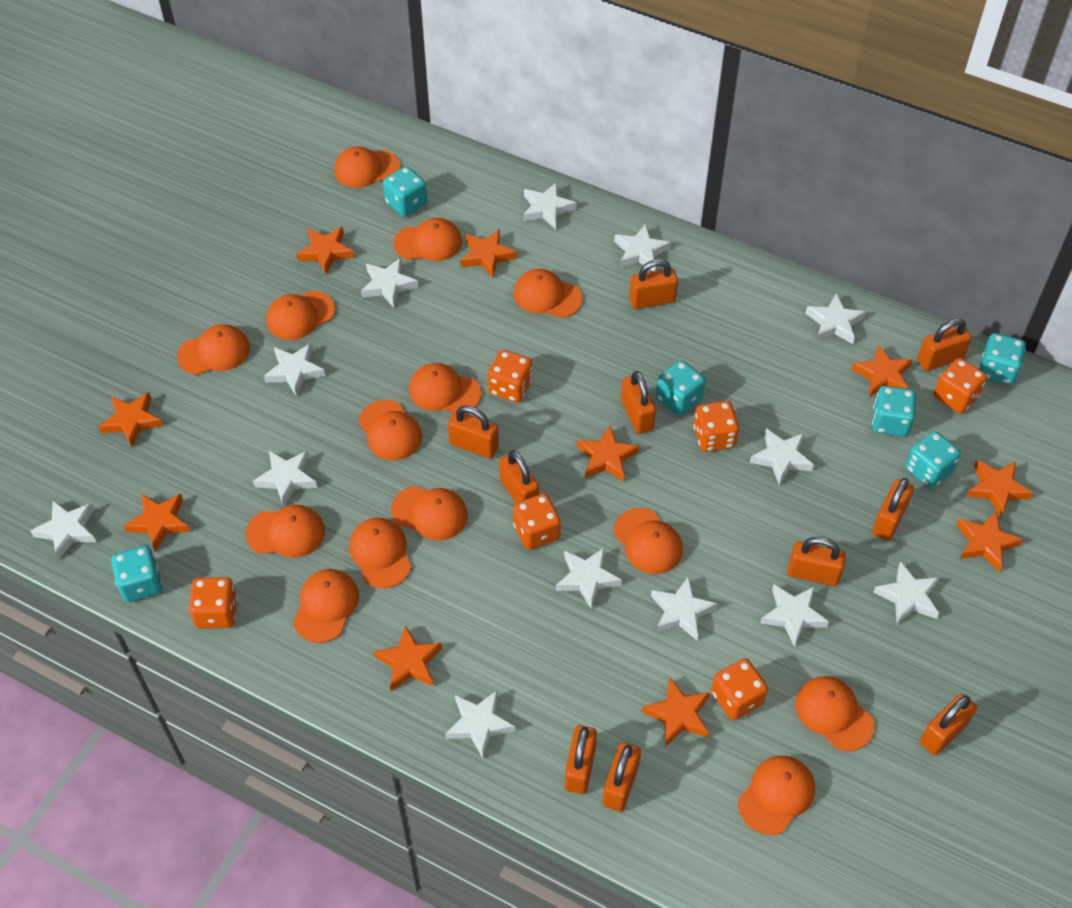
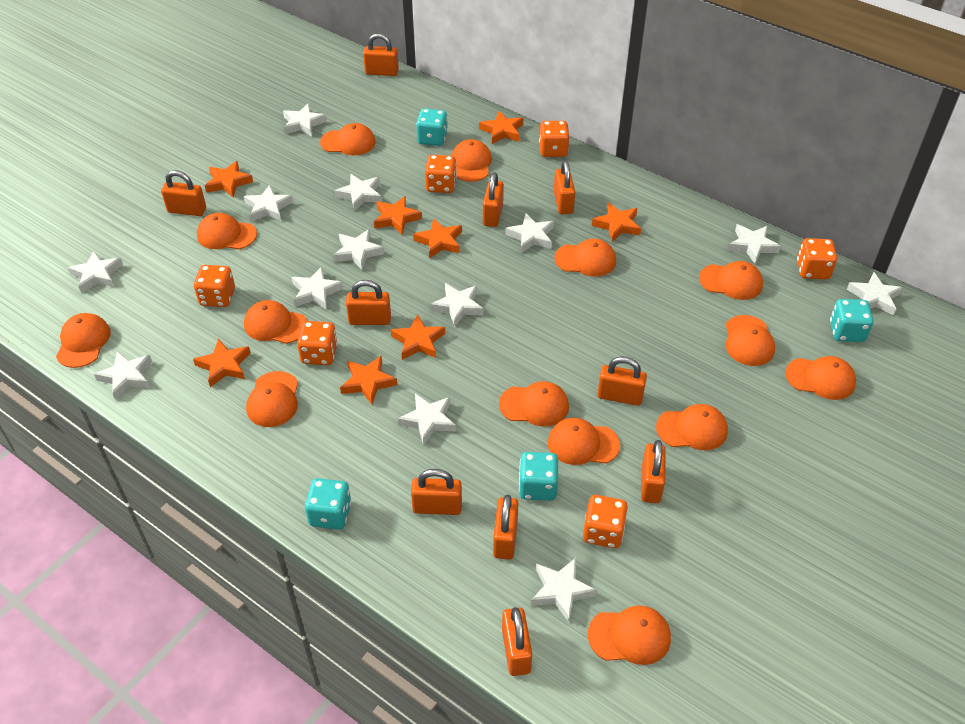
orange star: 10 -> 8
turquoise dice: 6 -> 4

